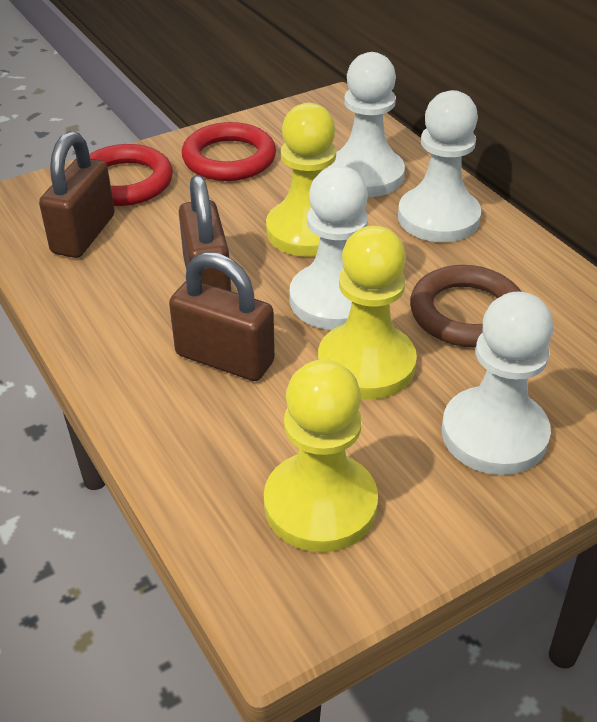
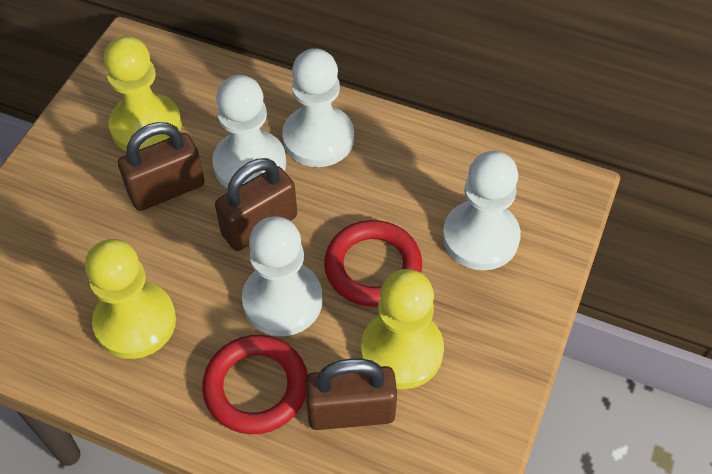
brown ring: 1 -> 0

